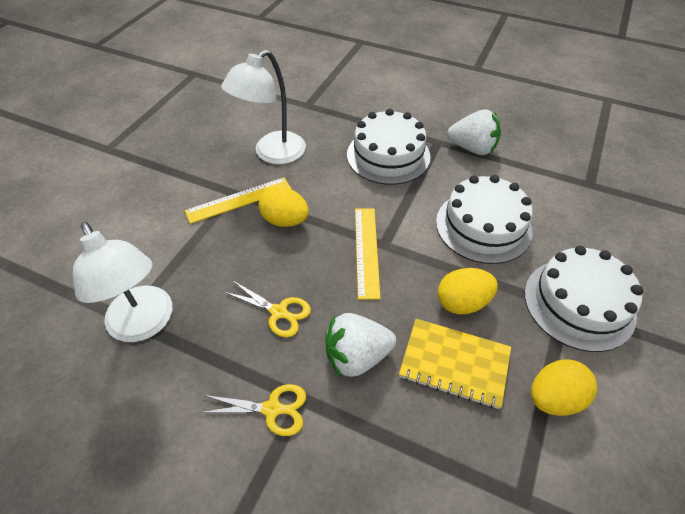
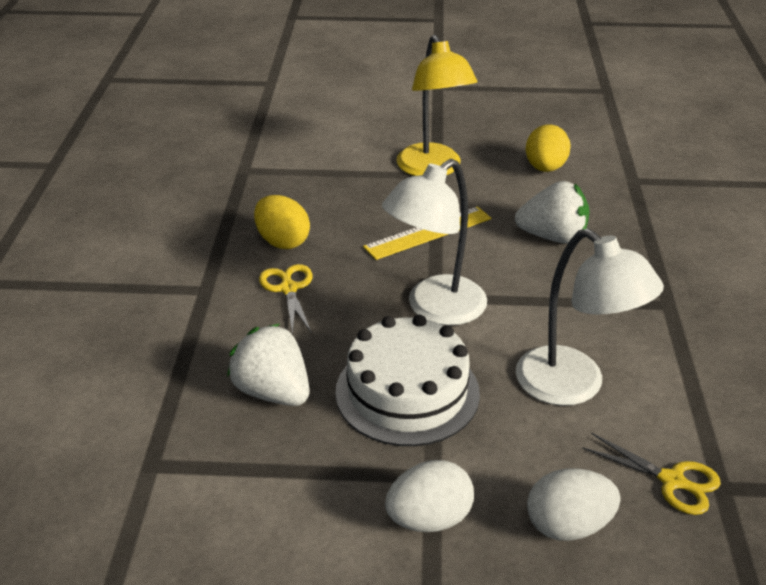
white cake: 3 -> 1
white egg: 0 -> 2
yellow egg: 3 -> 2
yellow lamp: 0 -> 1
yellow notebook: 1 -> 0
yellow ruler: 2 -> 1

